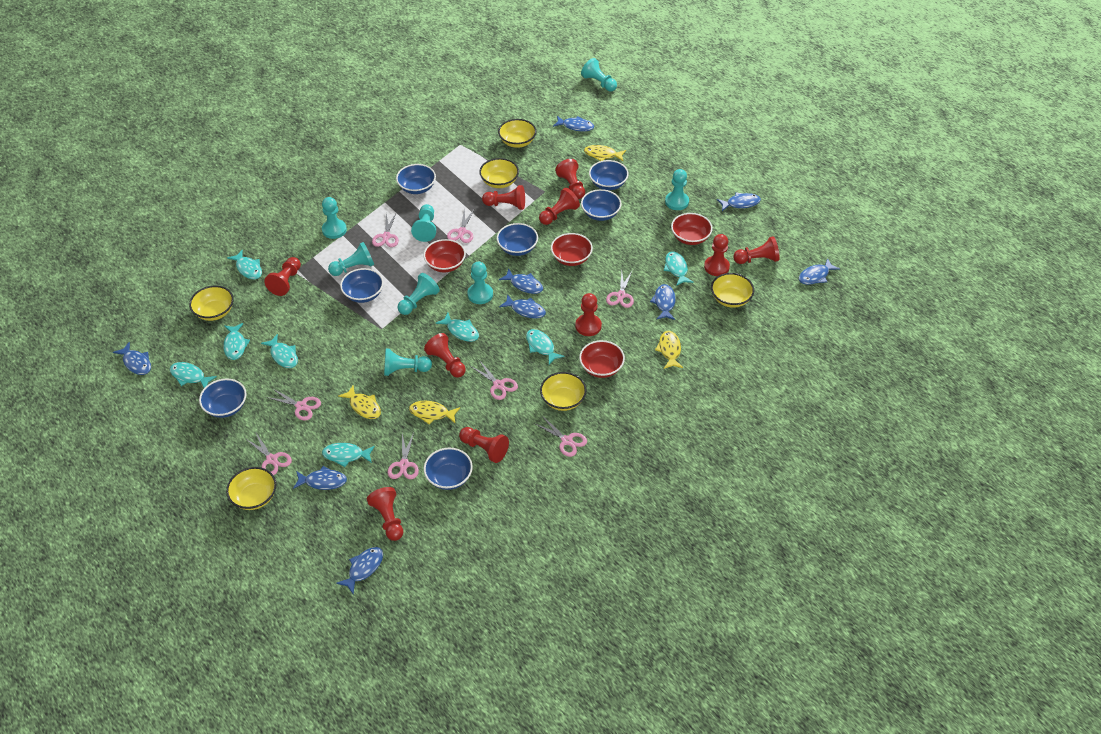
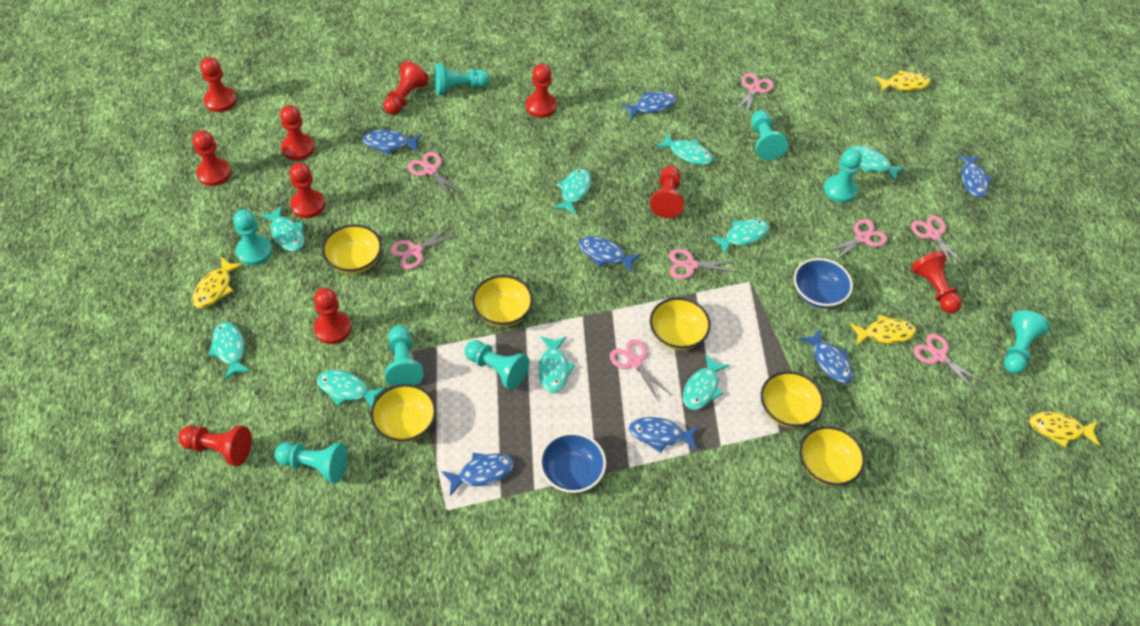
blue bowl: 7 -> 2
blue fish: 9 -> 7
red bowl: 4 -> 0
turquoise fish: 8 -> 9

